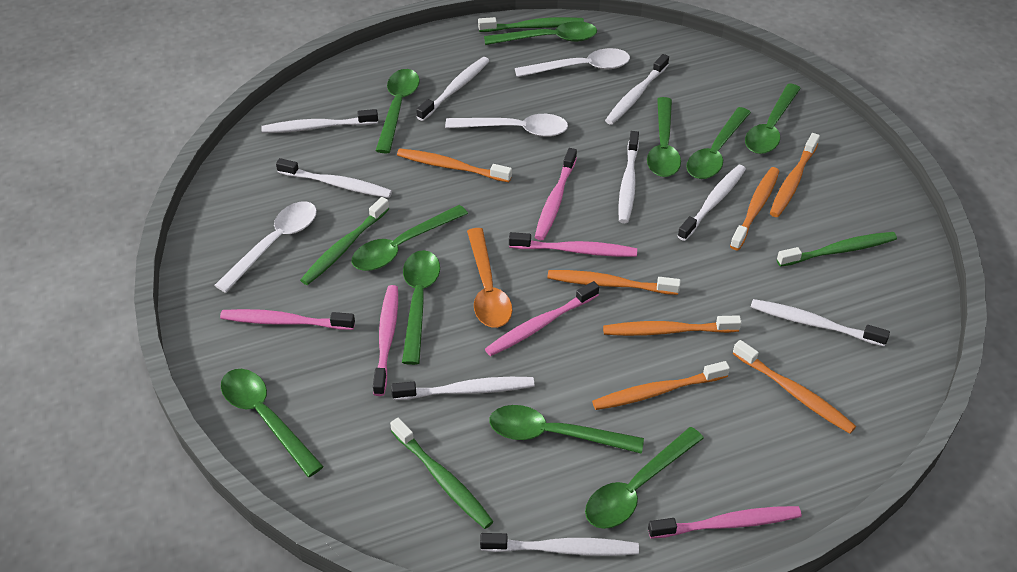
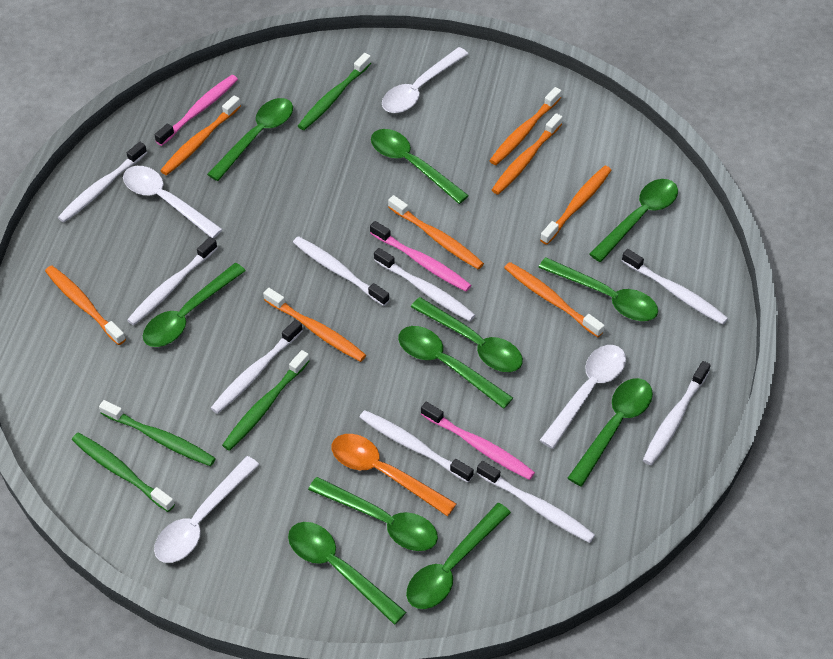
green spoon: 10 -> 11
orange toothbrush: 7 -> 8
pink toothbrush: 6 -> 3
white spoon: 3 -> 4

